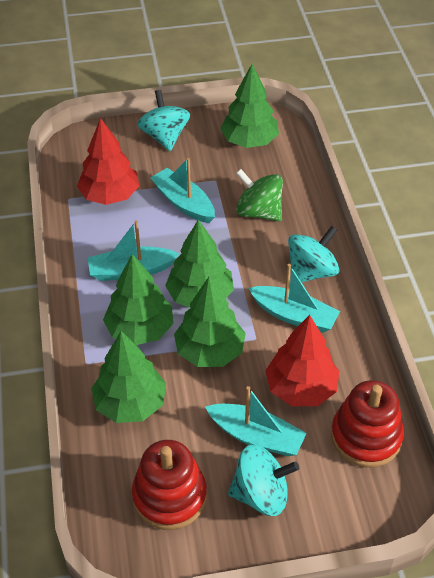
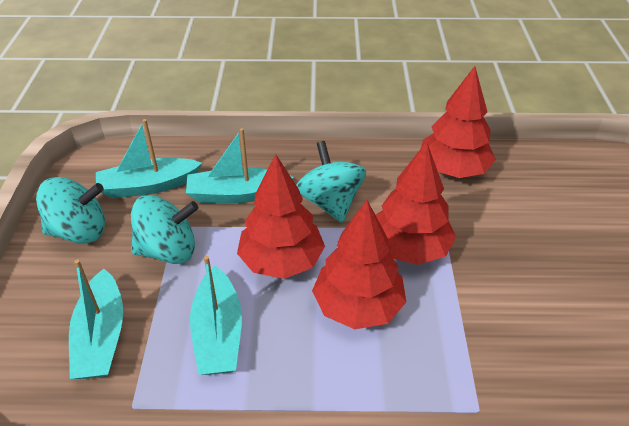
green spinning top: 1 -> 0
green tree: 5 -> 0
red stacking toy: 2 -> 0
red tree: 2 -> 4

